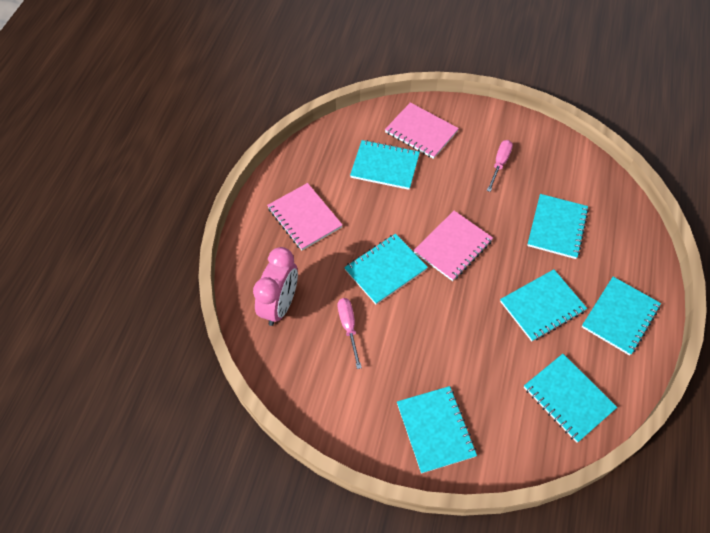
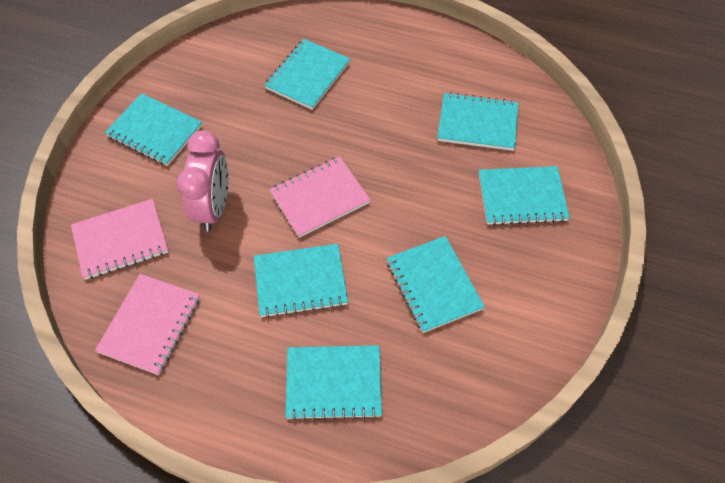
pink screwdriver: 2 -> 0

